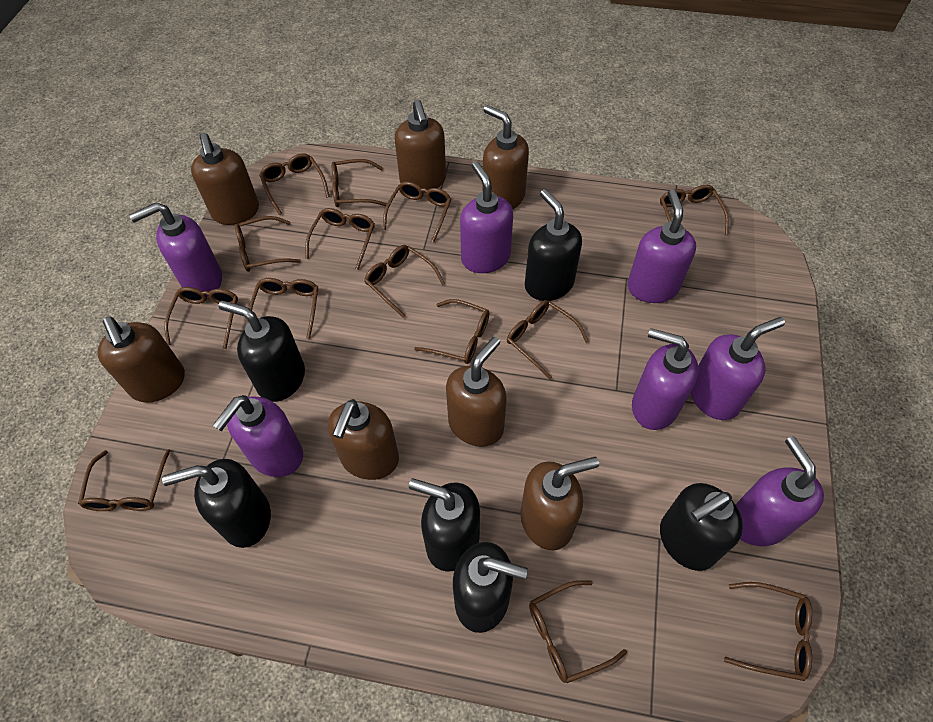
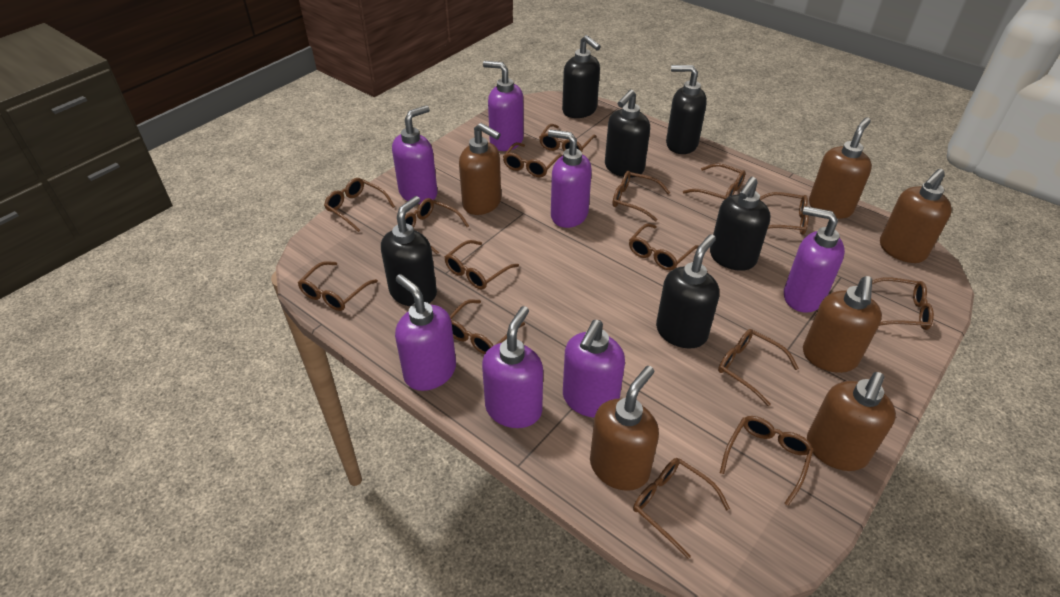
brown glasses: 14 -> 15
brown soap dispenser: 7 -> 6

